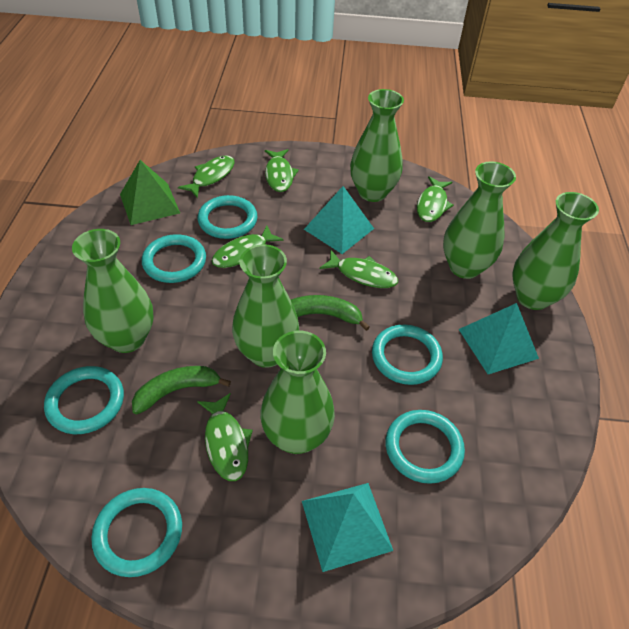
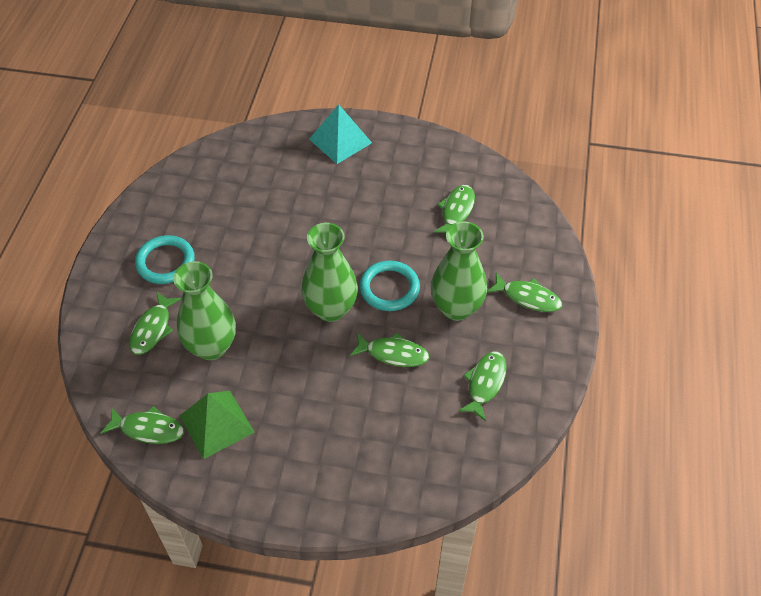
green banana: 2 -> 0
green vase: 6 -> 3
turquoise pyramid: 3 -> 1
turquoise ring: 6 -> 2

